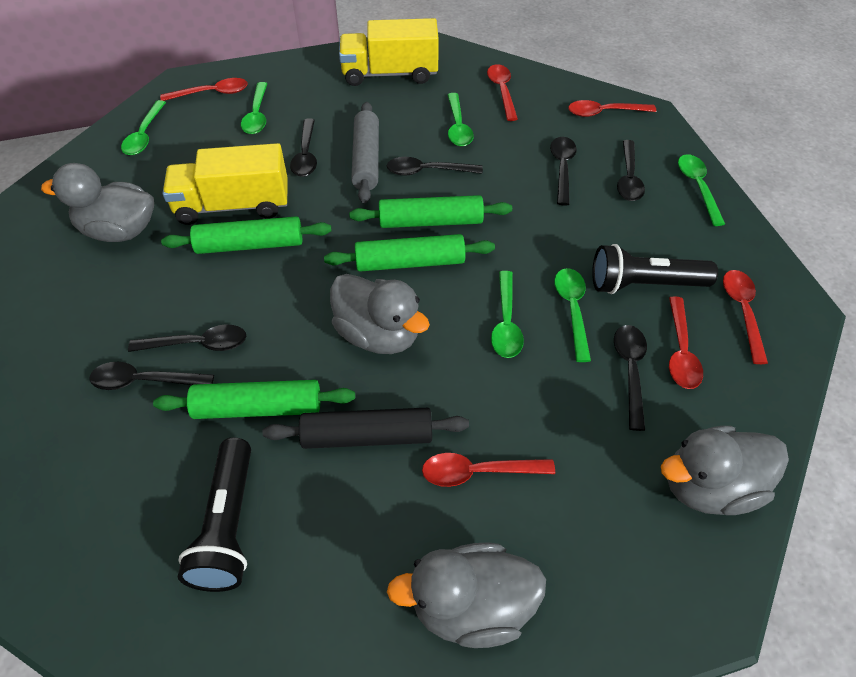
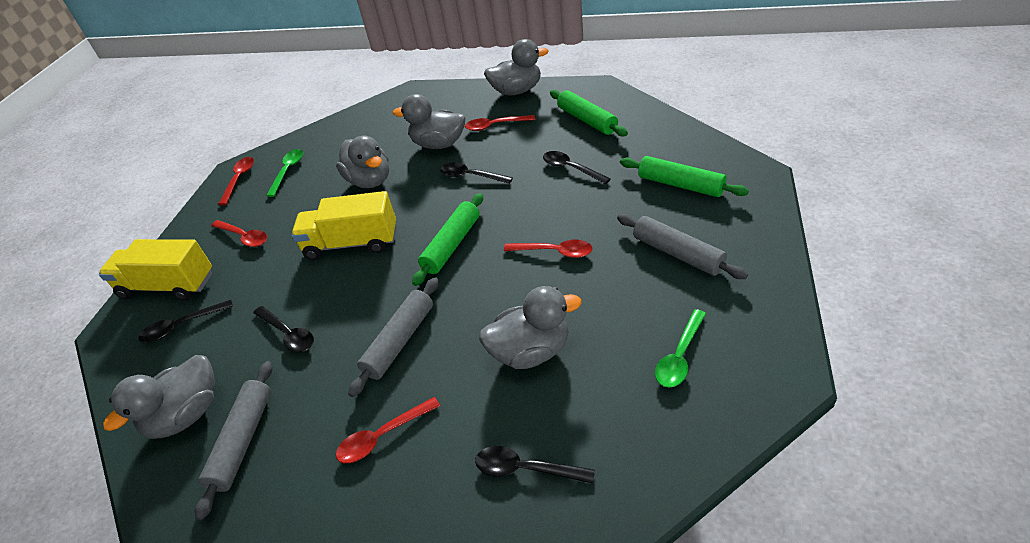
black flashlight: 2 -> 0
black rolling pin: 1 -> 0
black spoon: 7 -> 5
green rolling pin: 4 -> 3
green spoon: 6 -> 2
grey duck: 4 -> 5
grey rolling pin: 1 -> 3
red spoon: 6 -> 5

